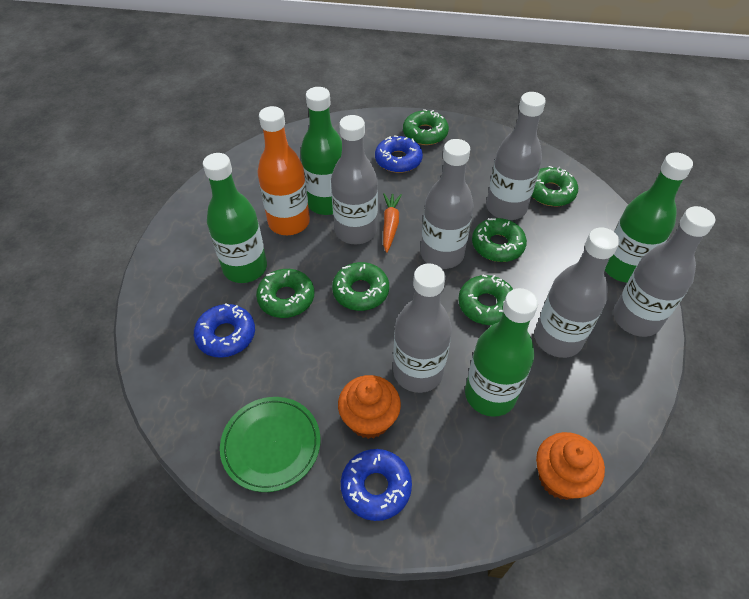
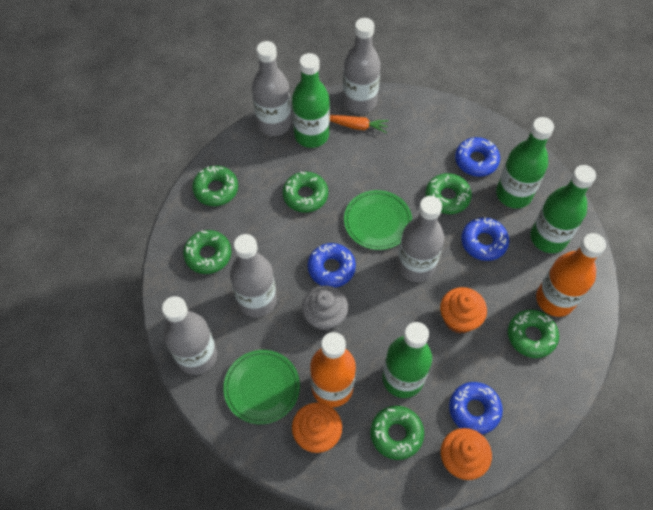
blue donut: 3 -> 4
green plate: 1 -> 2
grey bottle: 6 -> 5
grey cupcake: 0 -> 1
orange bottle: 1 -> 2
orange cupcake: 2 -> 3

